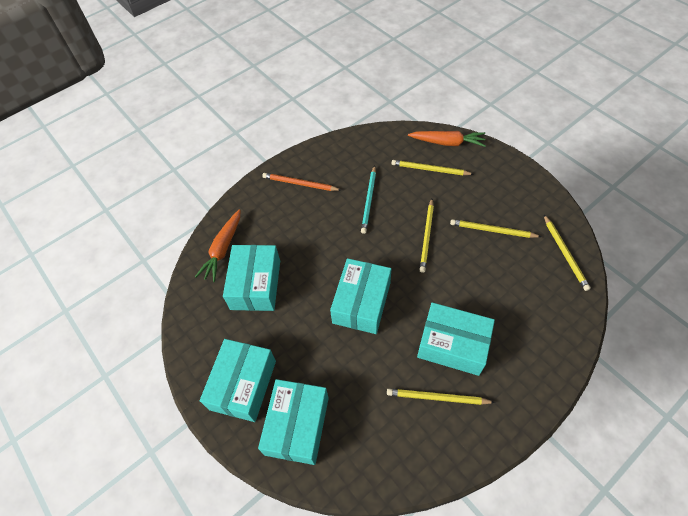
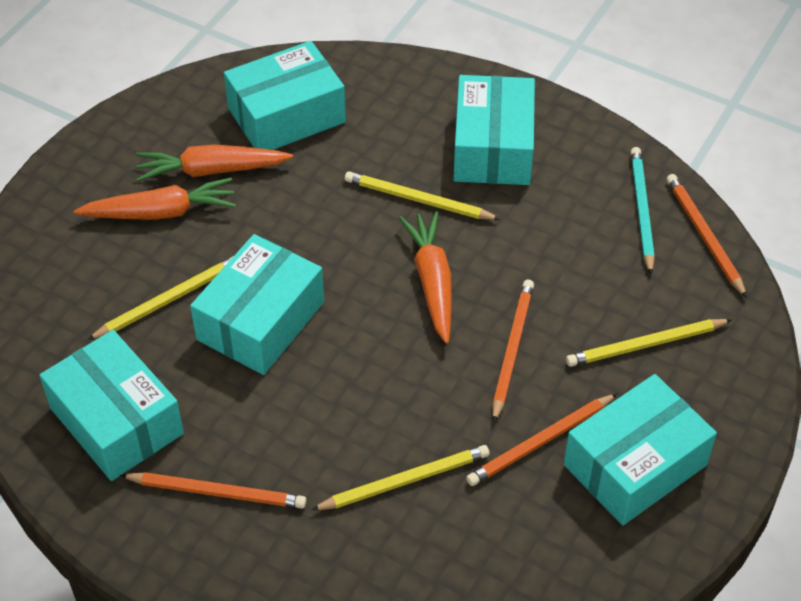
orange carrot: 2 -> 3
orange pencil: 1 -> 4
yellow pencil: 5 -> 4

